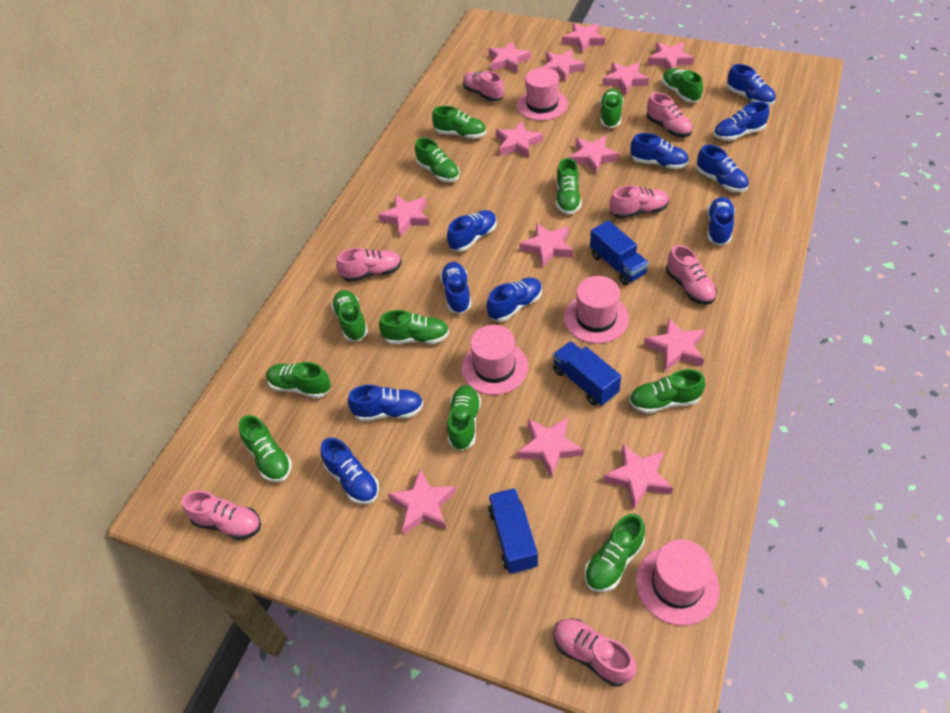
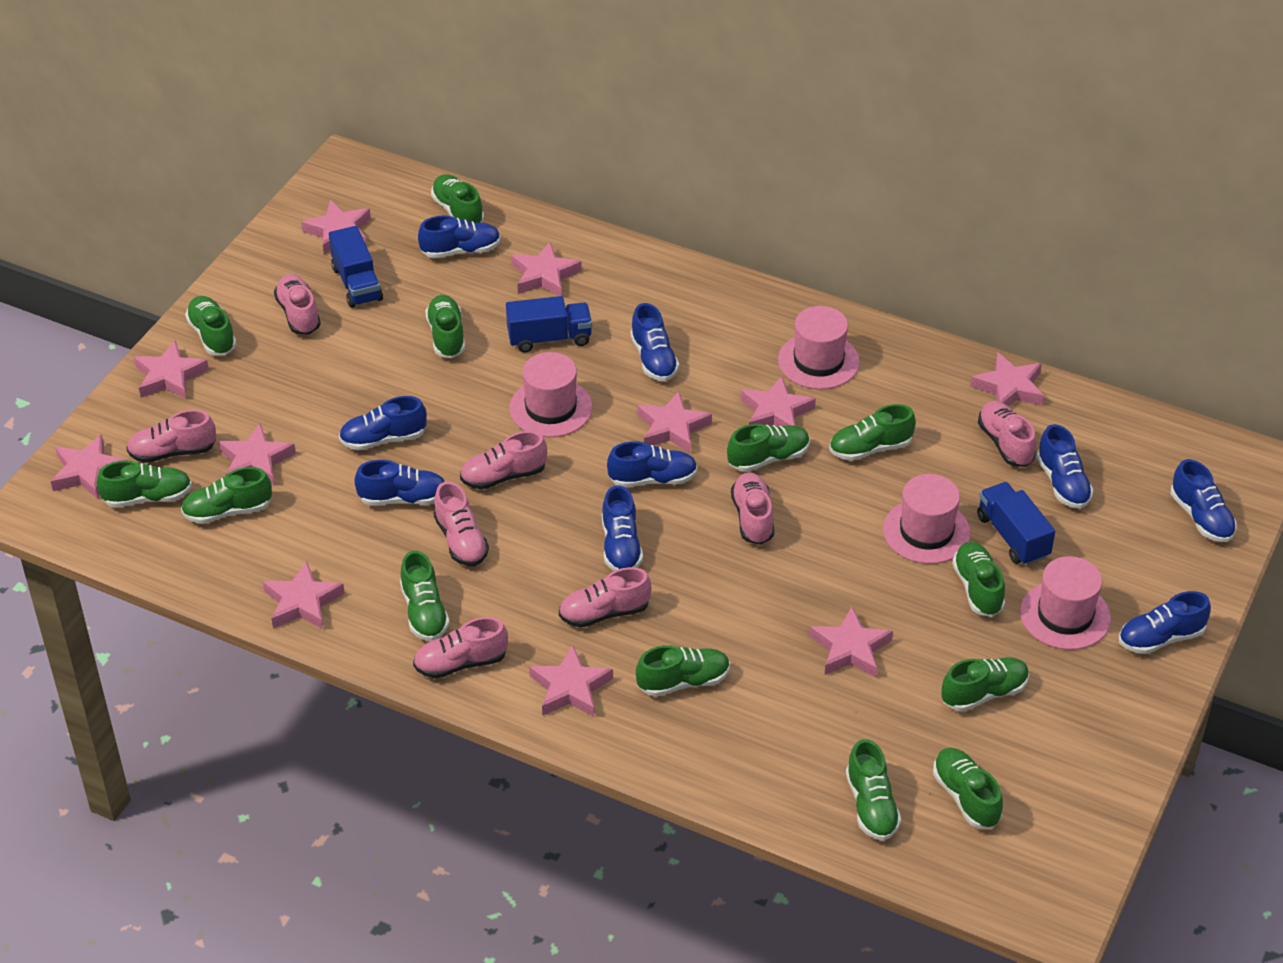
blue shoe: 10 -> 9
green shoe: 12 -> 13
pink shoe: 7 -> 8
pink star: 13 -> 11

